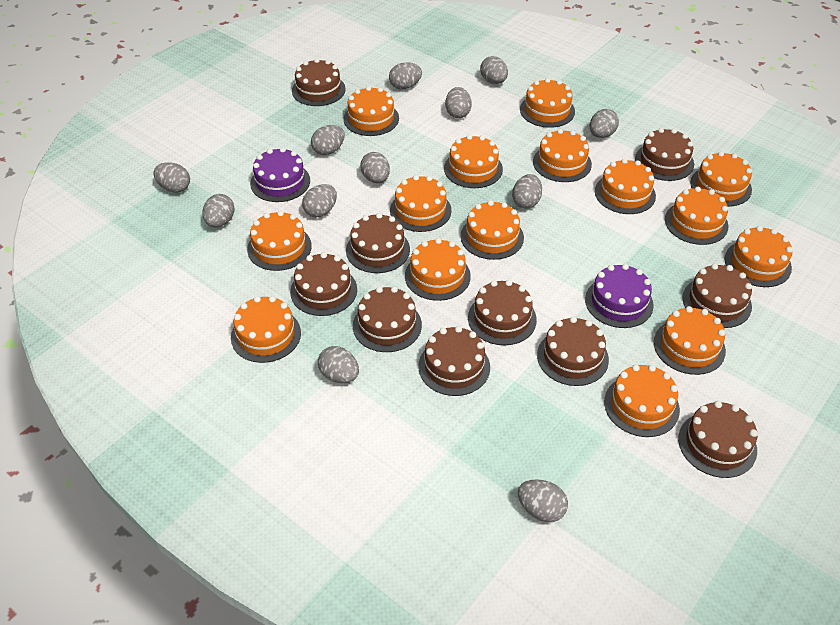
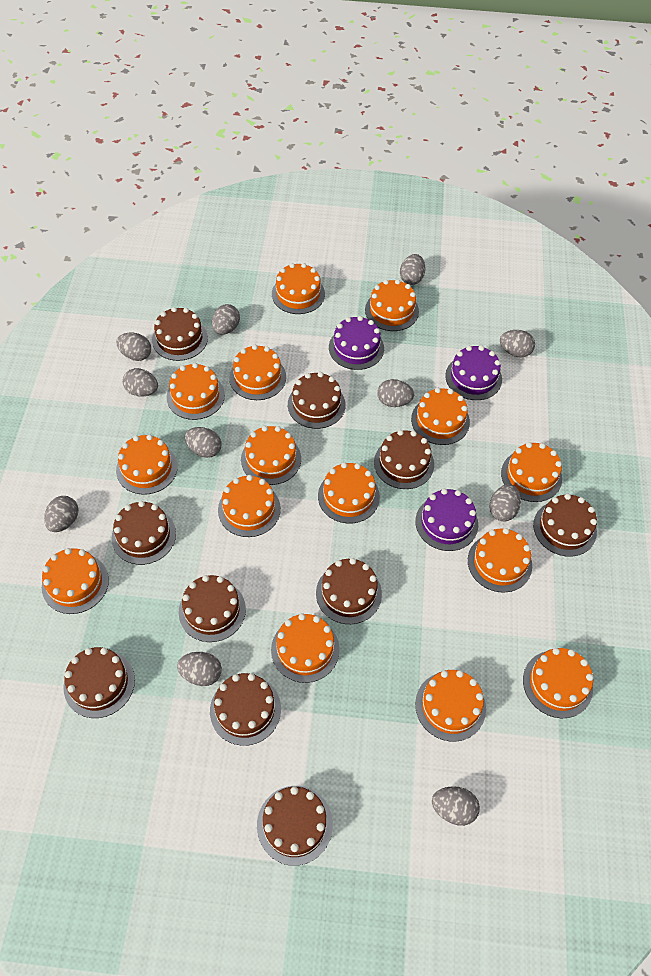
grey egg: 12 -> 11
purple cake: 2 -> 3

